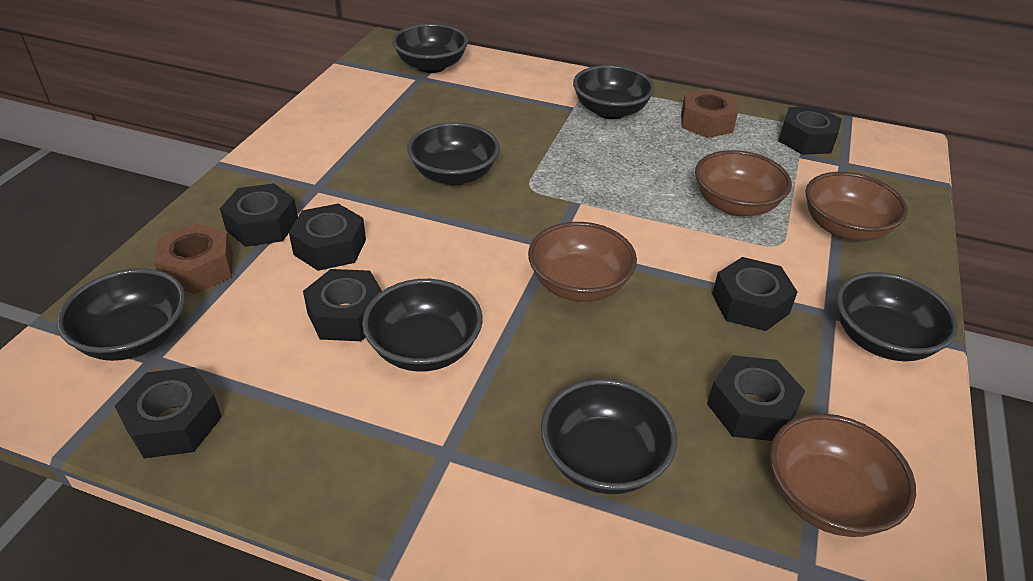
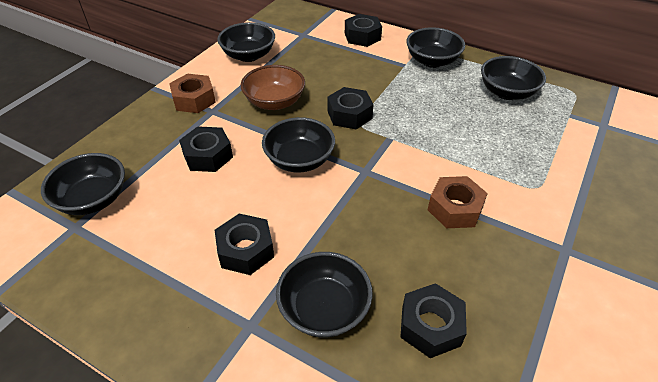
black bowl: 7 -> 6
black nut: 7 -> 5
brown bowl: 4 -> 1

